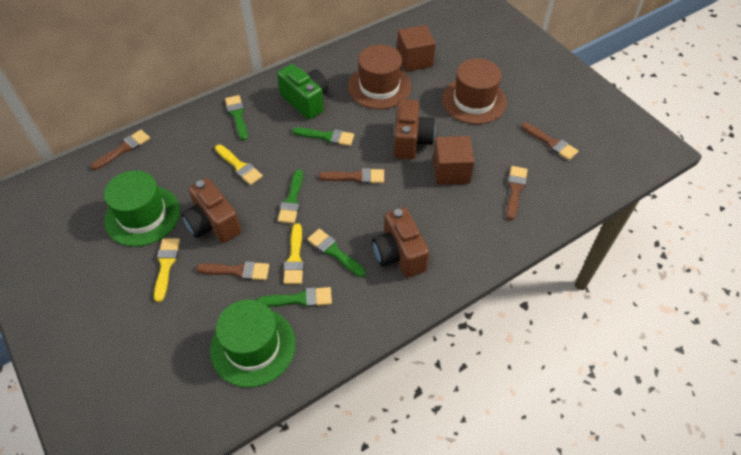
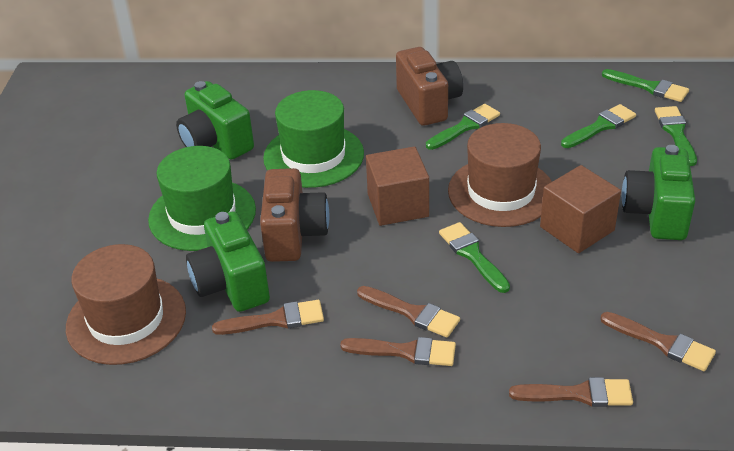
brown camera: 3 -> 2
green camera: 1 -> 3
yellow brush: 3 -> 0

